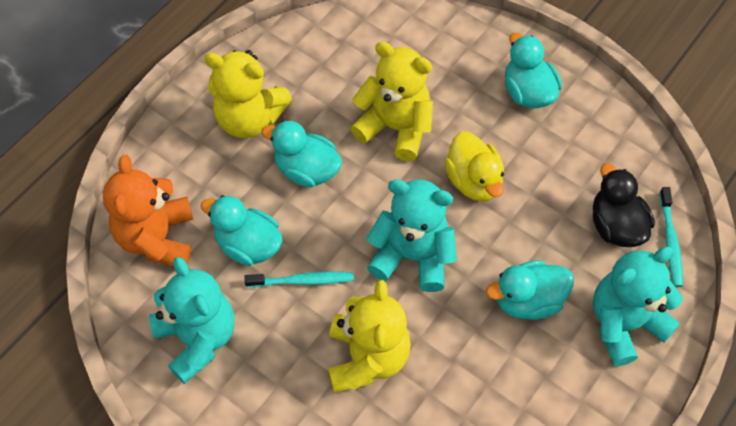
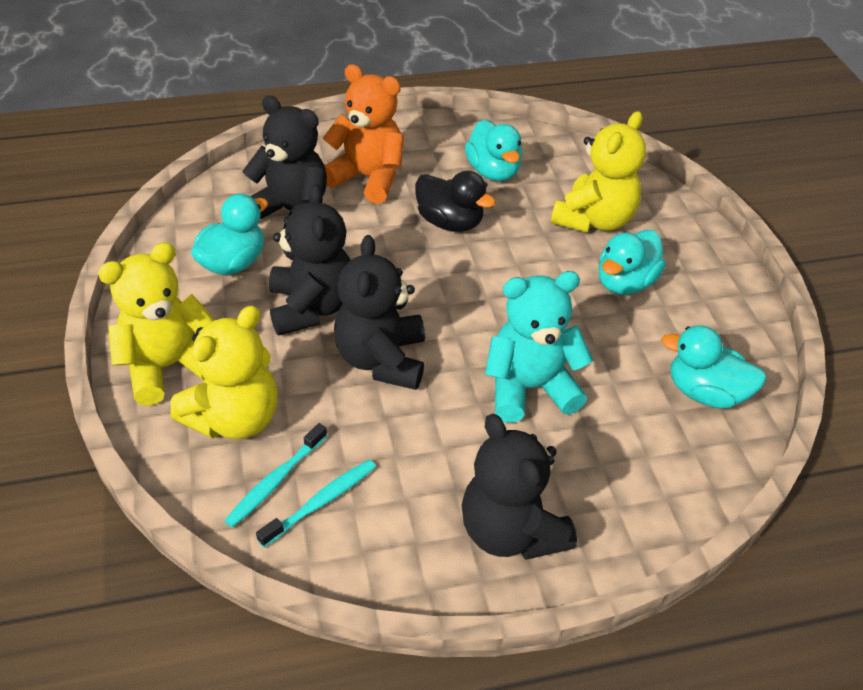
black teddy bear: 0 -> 4
turquoise teddy bear: 3 -> 1
yellow duck: 1 -> 0

